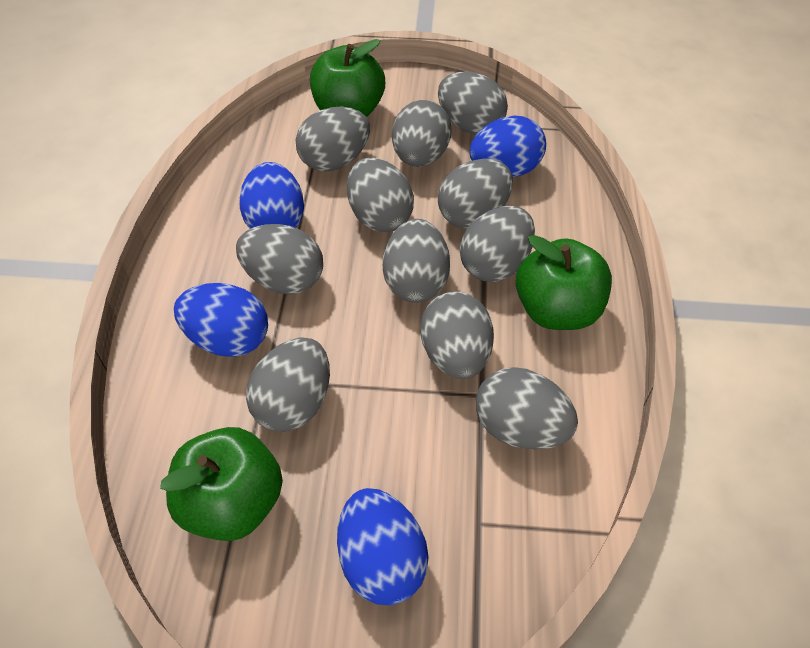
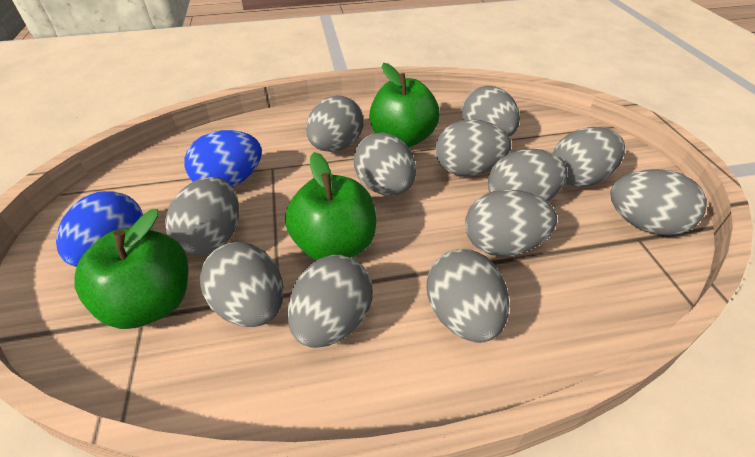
blue egg: 4 -> 2
grey egg: 11 -> 12

